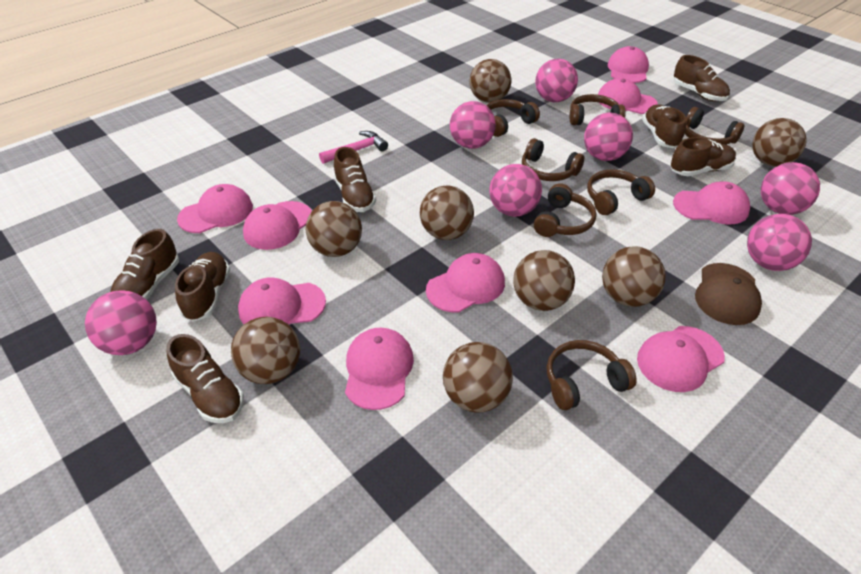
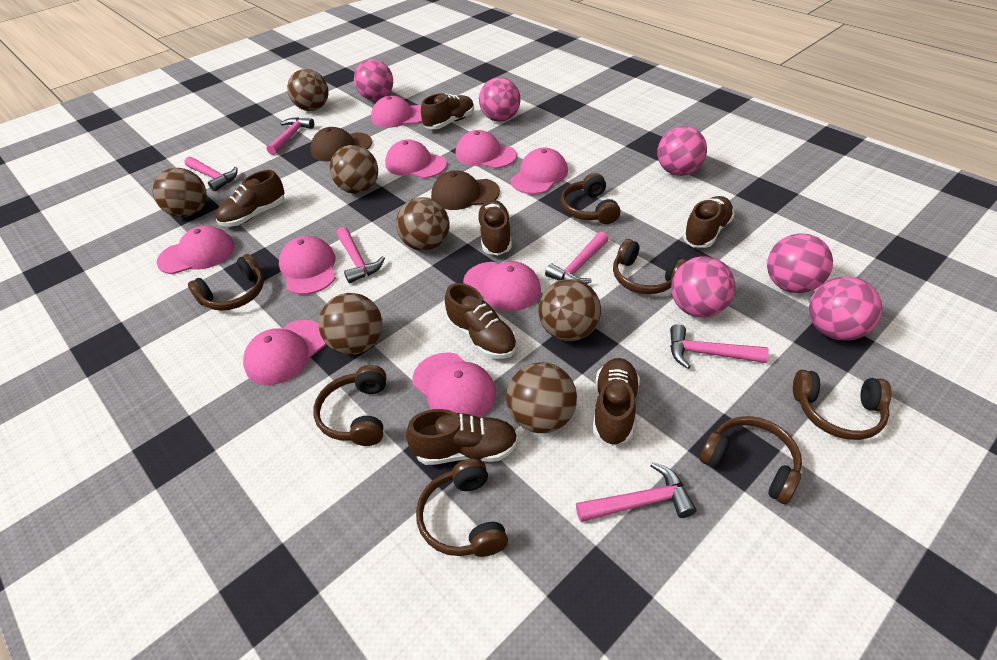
brown ball: 8 -> 7
brown cap: 1 -> 2
pink ball: 7 -> 6
pink hammer: 1 -> 6

